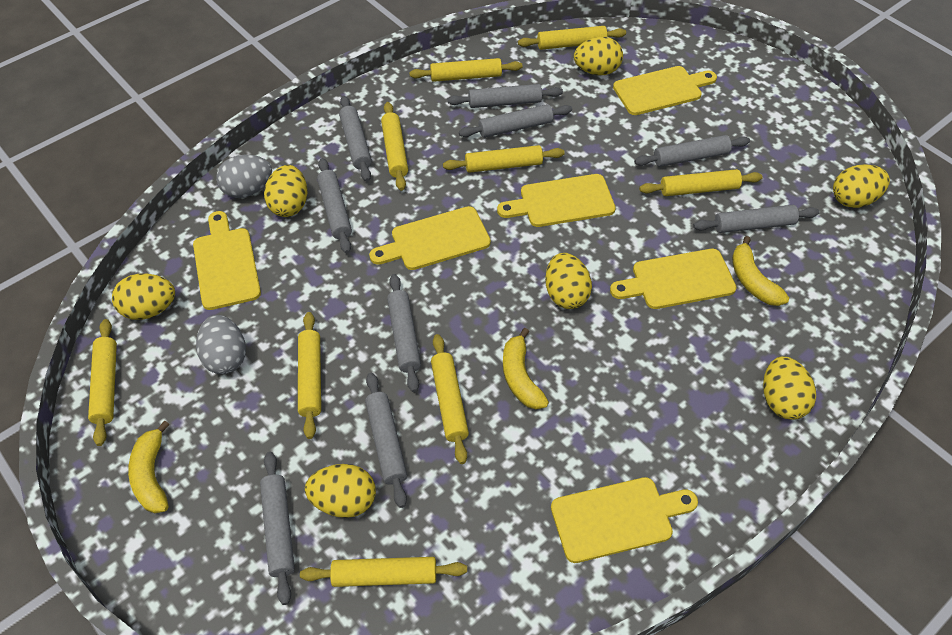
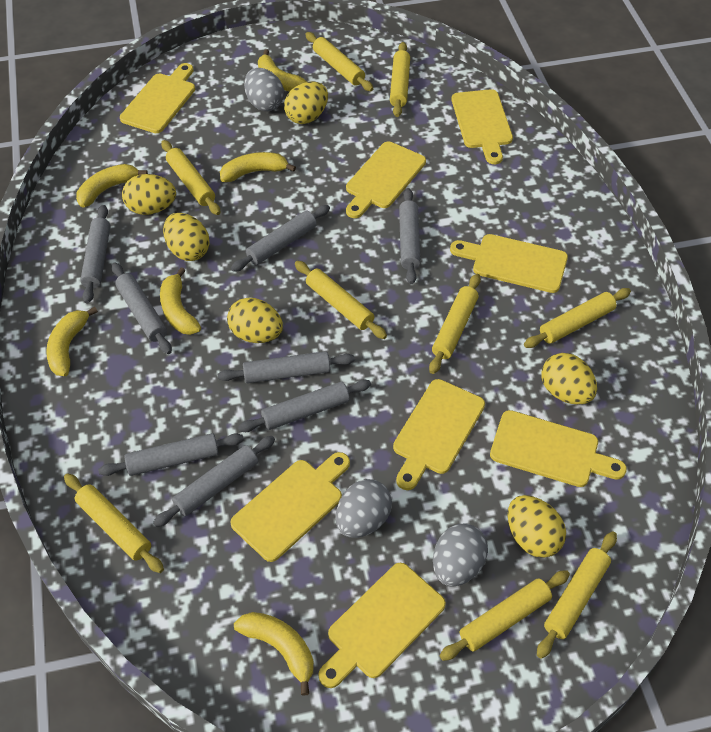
grey egg: 2 -> 3
grey rolling pin: 9 -> 8
yellow banana: 3 -> 6
yellow cutting board: 6 -> 8
yellow egg: 7 -> 6

